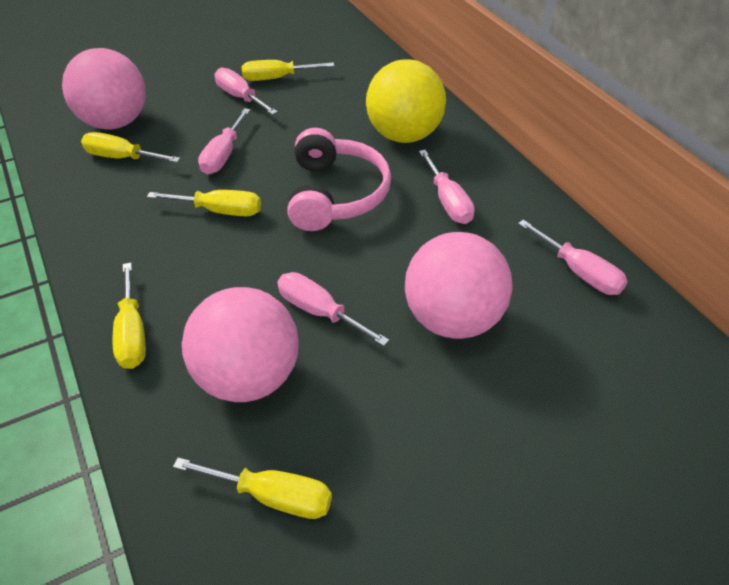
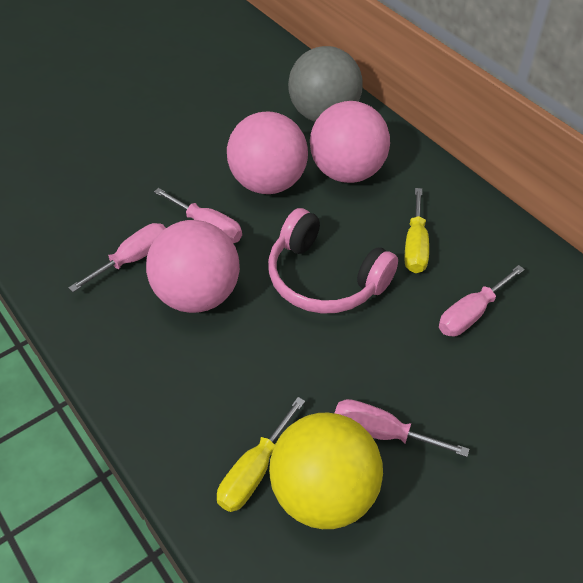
grey ball: 0 -> 1
pink screwdriver: 5 -> 4
yellow screwdriver: 5 -> 2

